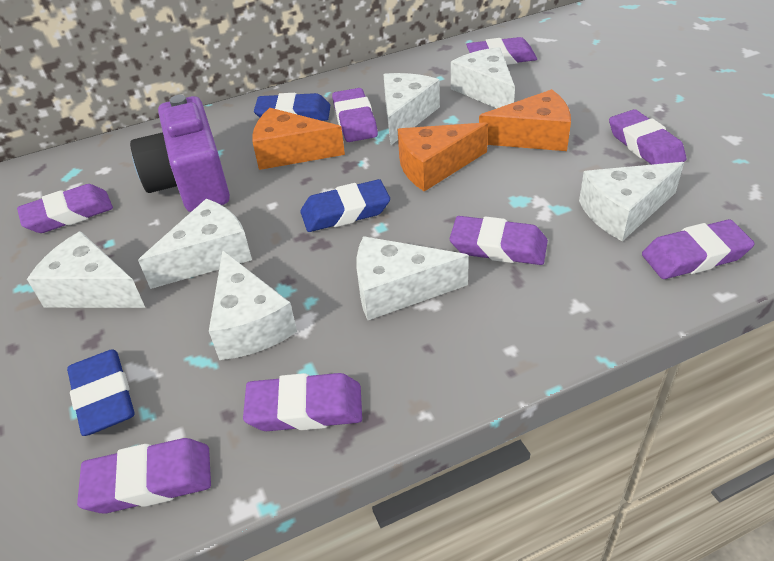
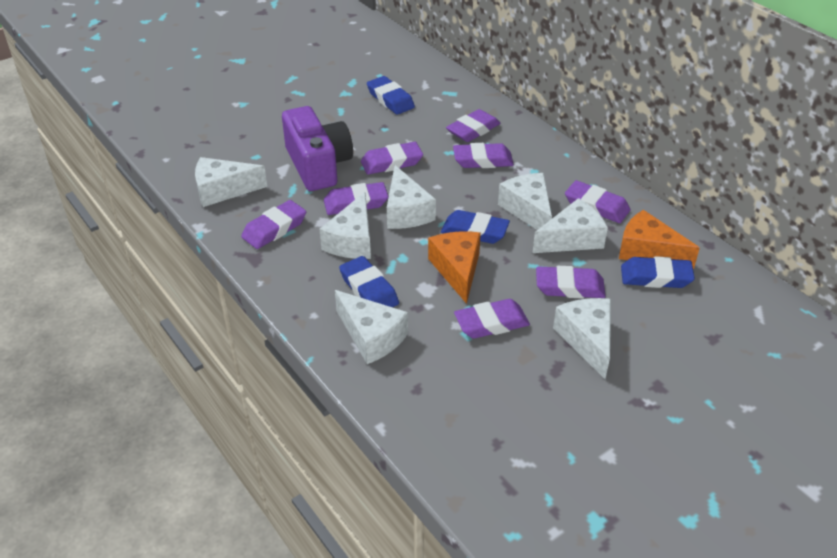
blue eraser: 3 -> 4
orange cheese: 3 -> 2

